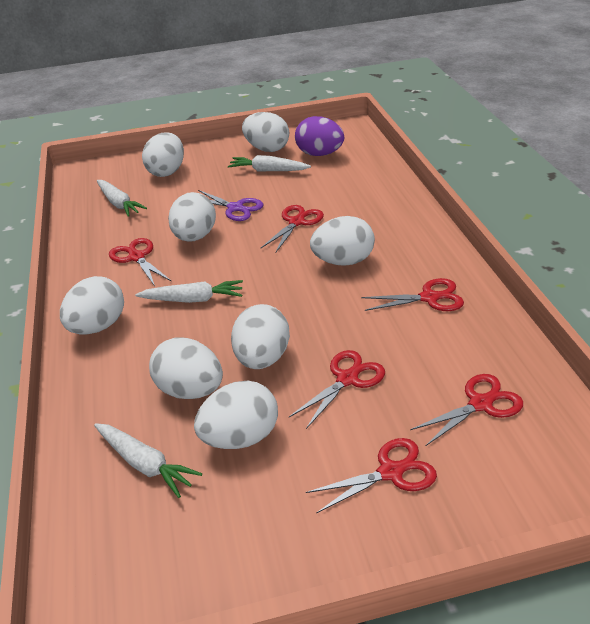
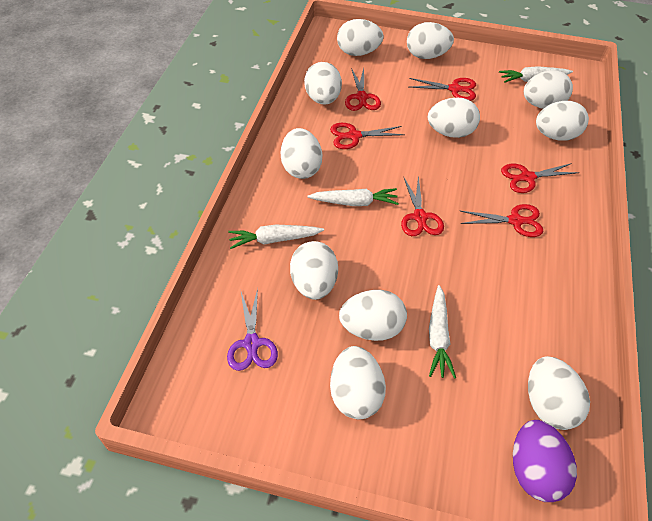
white egg: 8 -> 11

